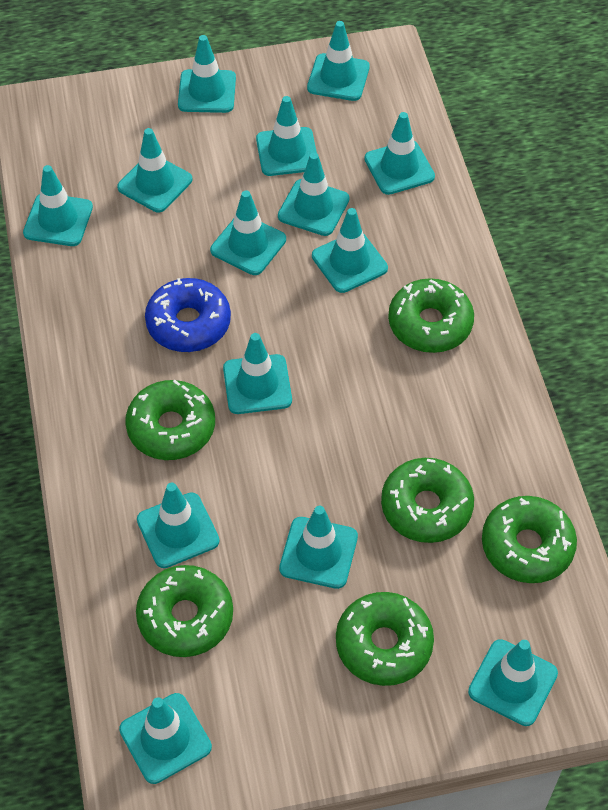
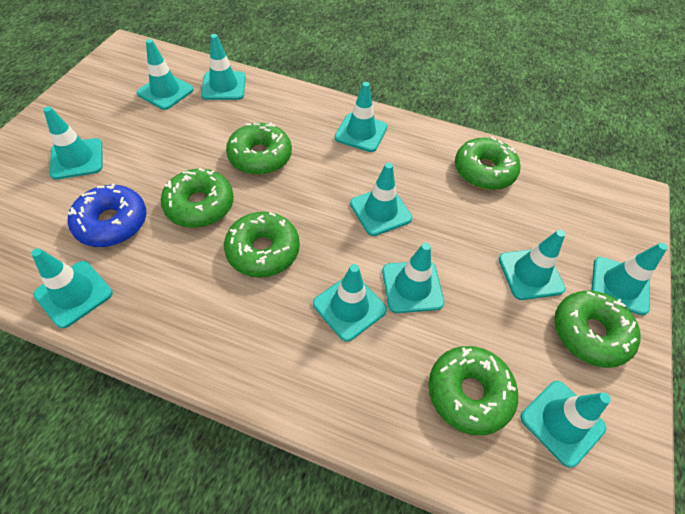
turquoise traffic cone: 14 -> 11

